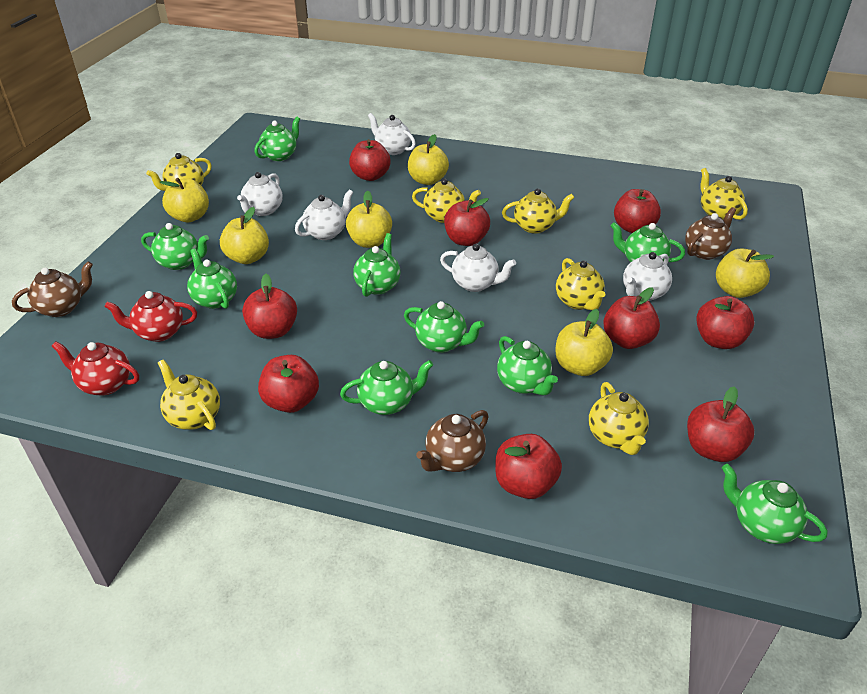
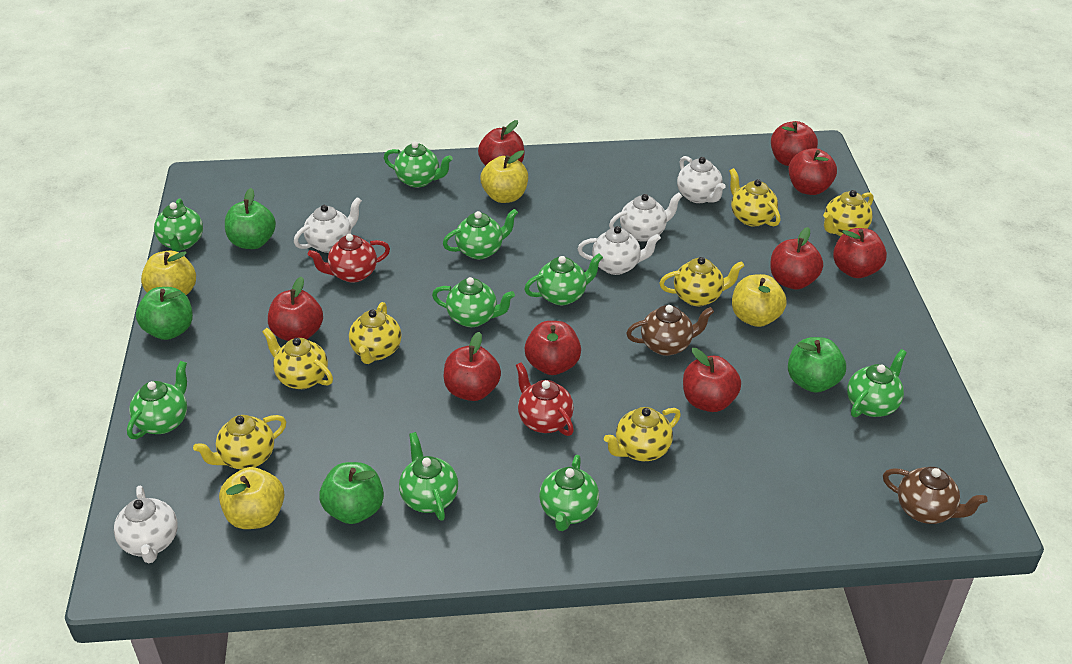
brown teapot: 3 -> 2
green apple: 0 -> 4
yellow apple: 6 -> 4

